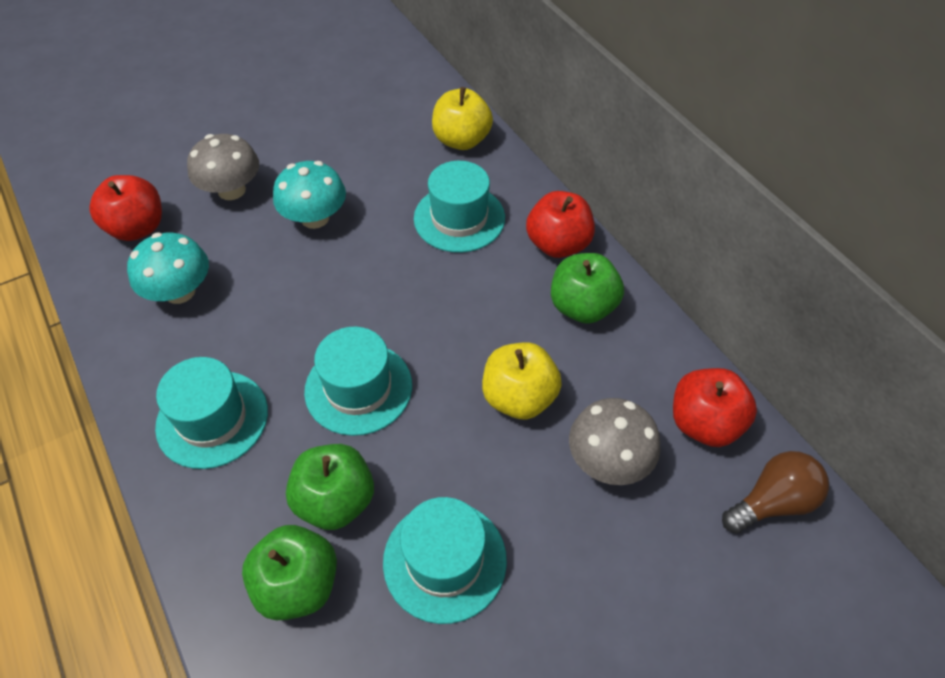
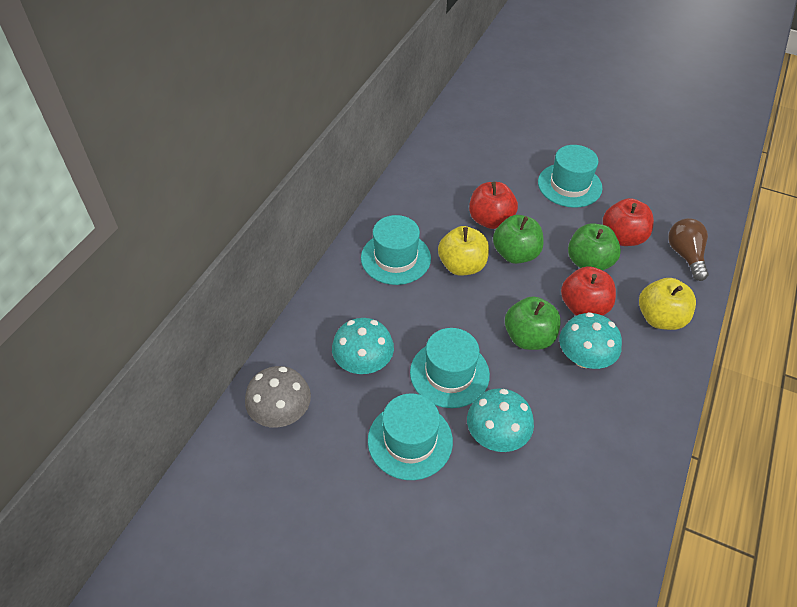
grey mushroom: 2 -> 1
turquoise mushroom: 2 -> 3

